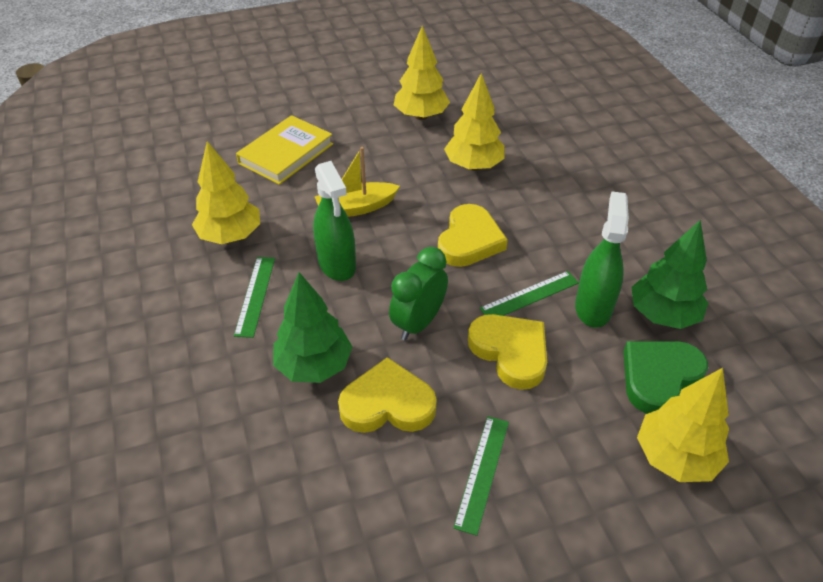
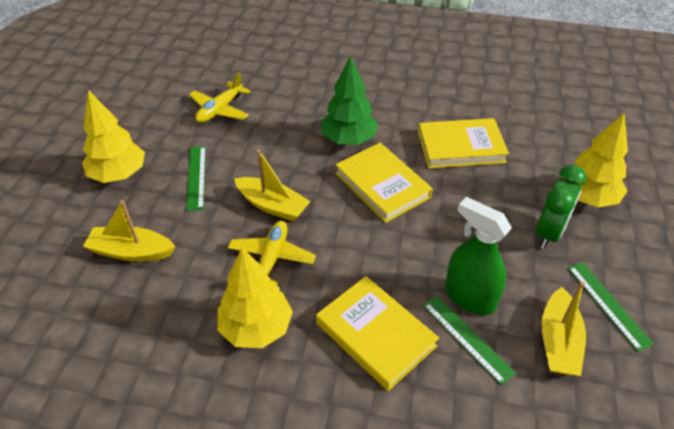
green heart: 1 -> 0
green spray bottle: 2 -> 1
green tree: 2 -> 1
yellow boat: 1 -> 3
yellow book: 1 -> 3
yellow heart: 3 -> 0
yellow plane: 0 -> 2
yellow tree: 4 -> 3

